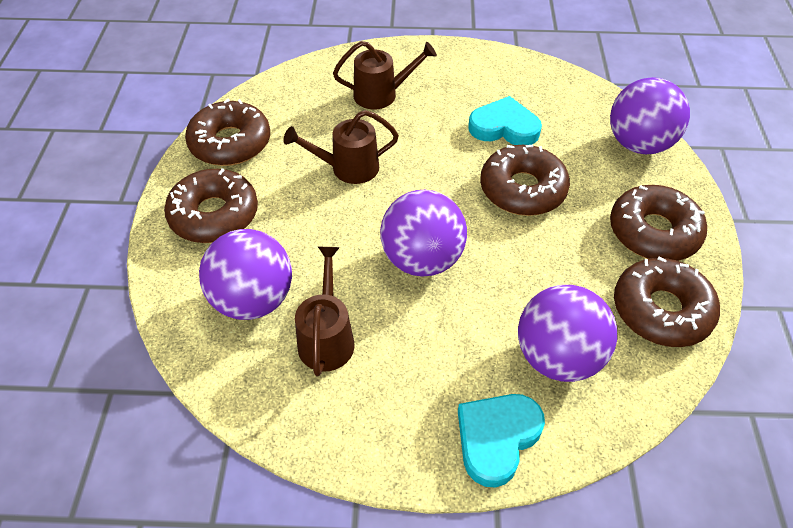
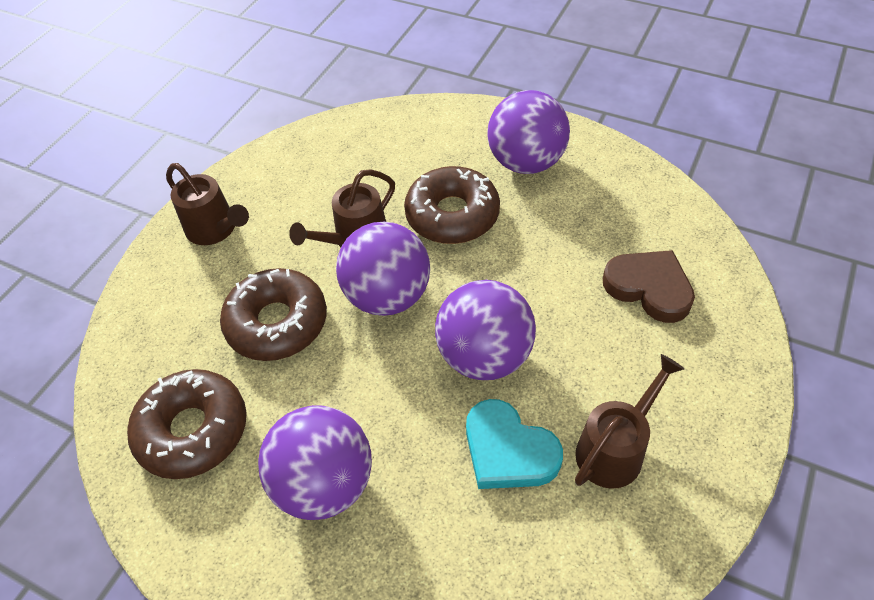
brown donut: 5 -> 3
brown heart: 0 -> 1
turquoise heart: 2 -> 1

